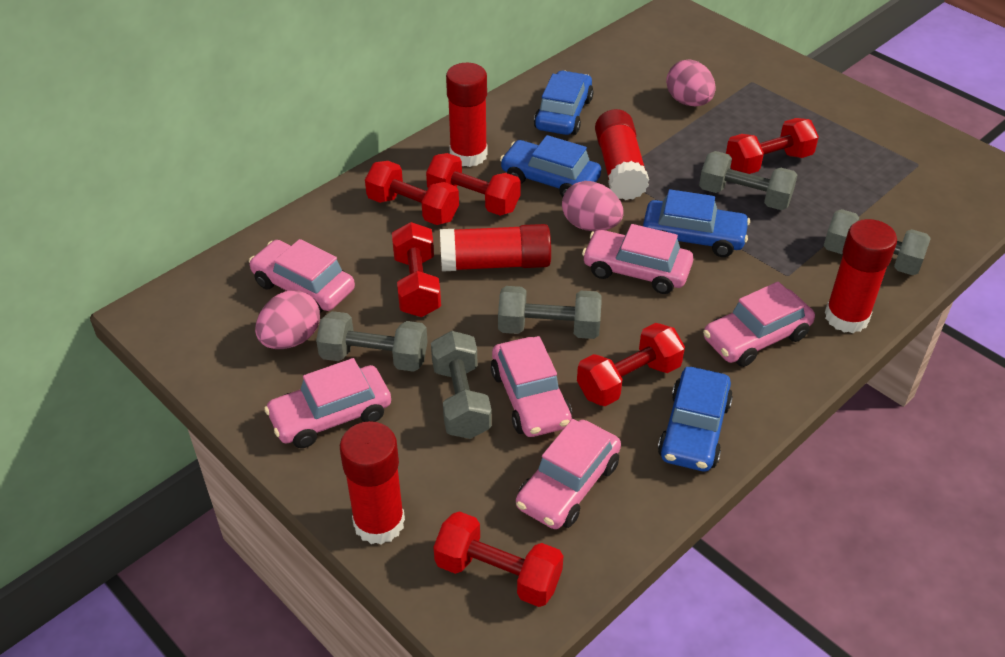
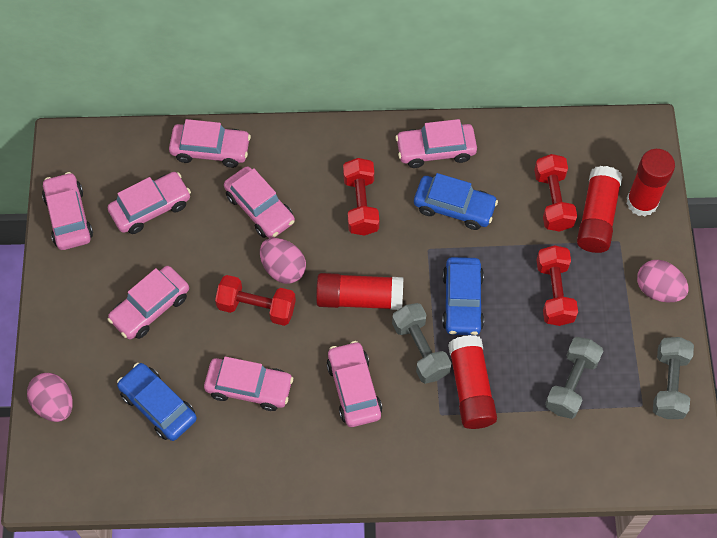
blue car: 4 -> 3
grey dumbbell: 5 -> 3
pink car: 6 -> 8
red dumbbell: 6 -> 4
red glue stick: 5 -> 4

